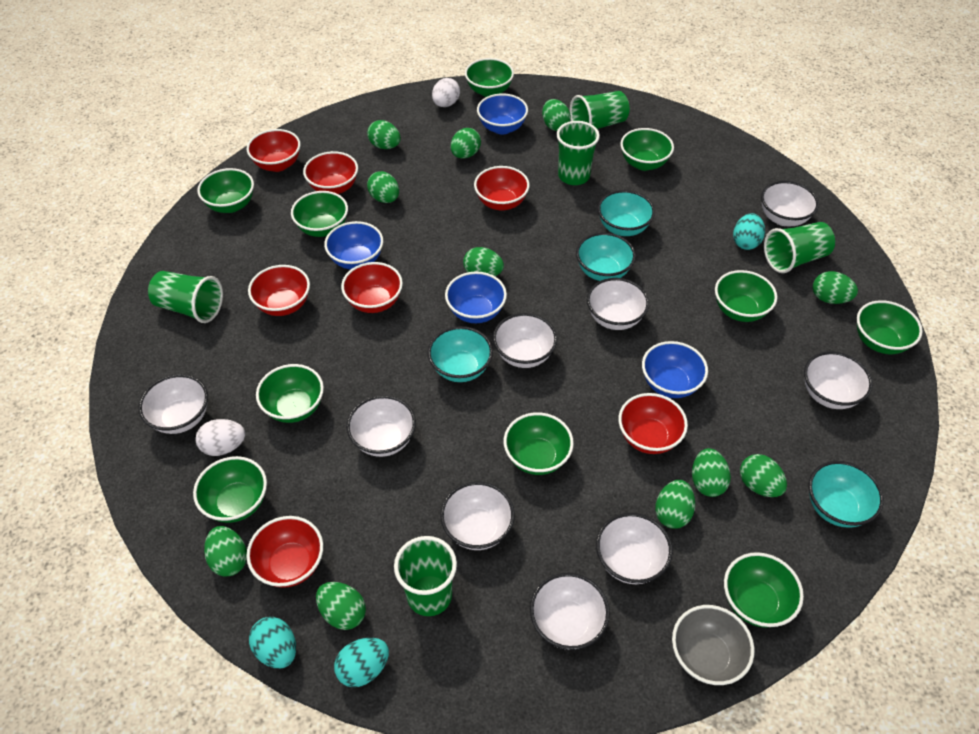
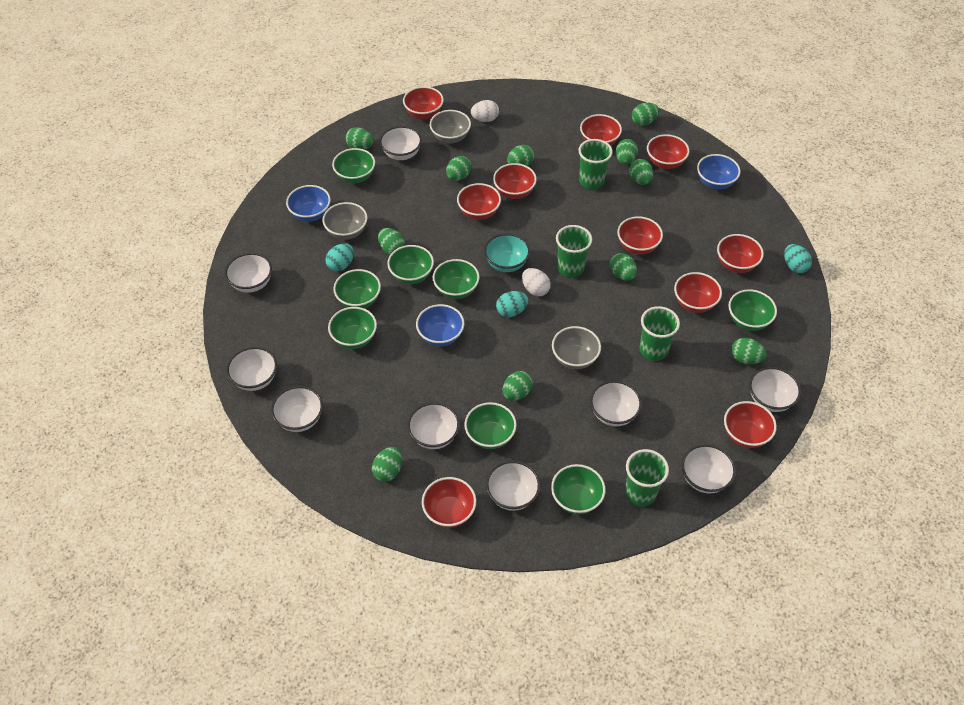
blue bowl: 4 -> 3
green bowl: 10 -> 8
green cup: 5 -> 4
grey bowl: 1 -> 3
red bowl: 7 -> 10
turquoise bowl: 4 -> 1

